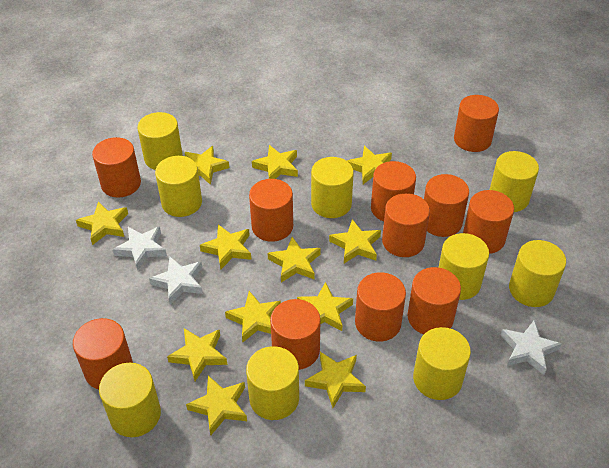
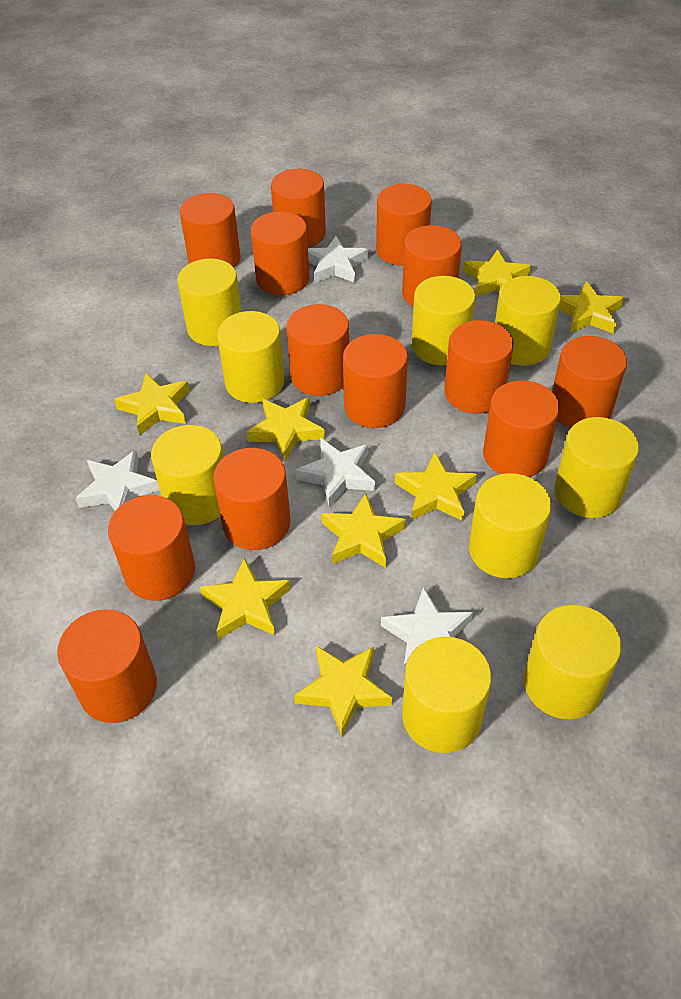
orange cylinder: 11 -> 13
white star: 3 -> 4
yellow star: 12 -> 8

